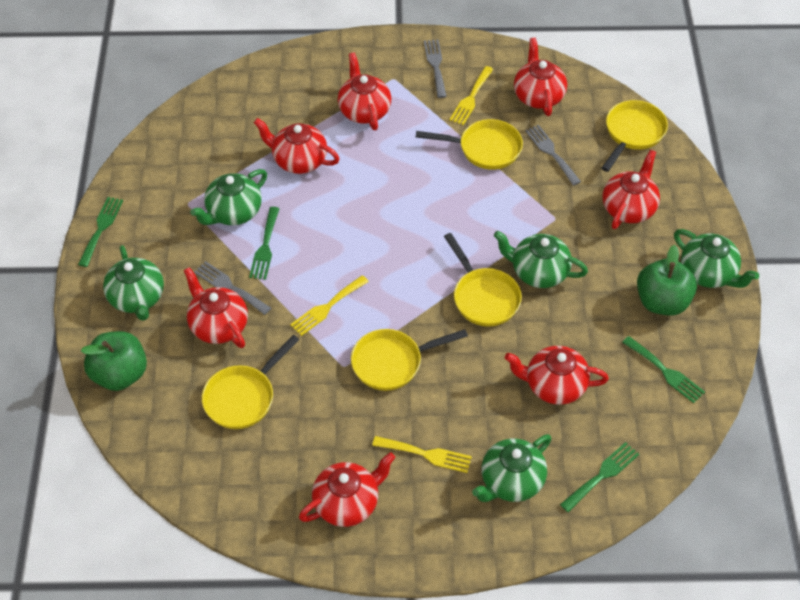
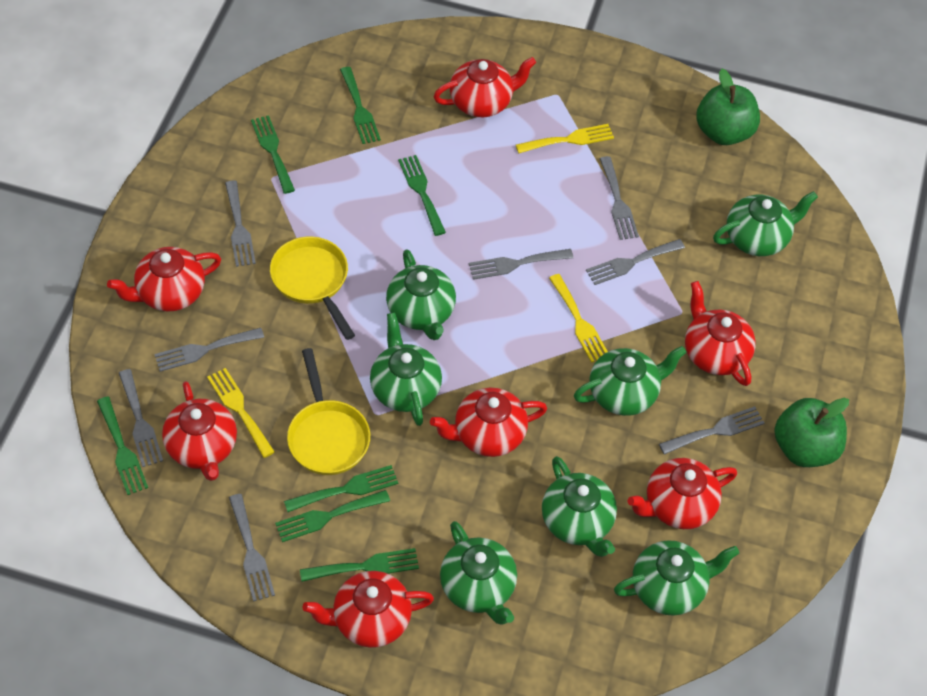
green fork: 4 -> 7
green teapot: 5 -> 7
grey fork: 3 -> 8
yellow pan: 5 -> 2

